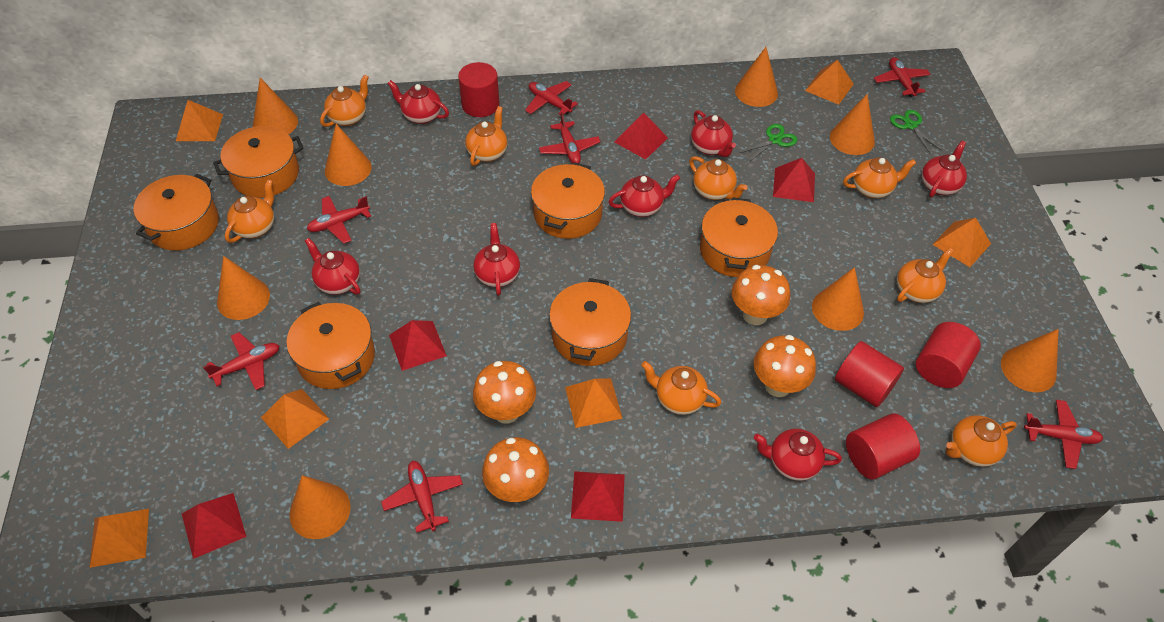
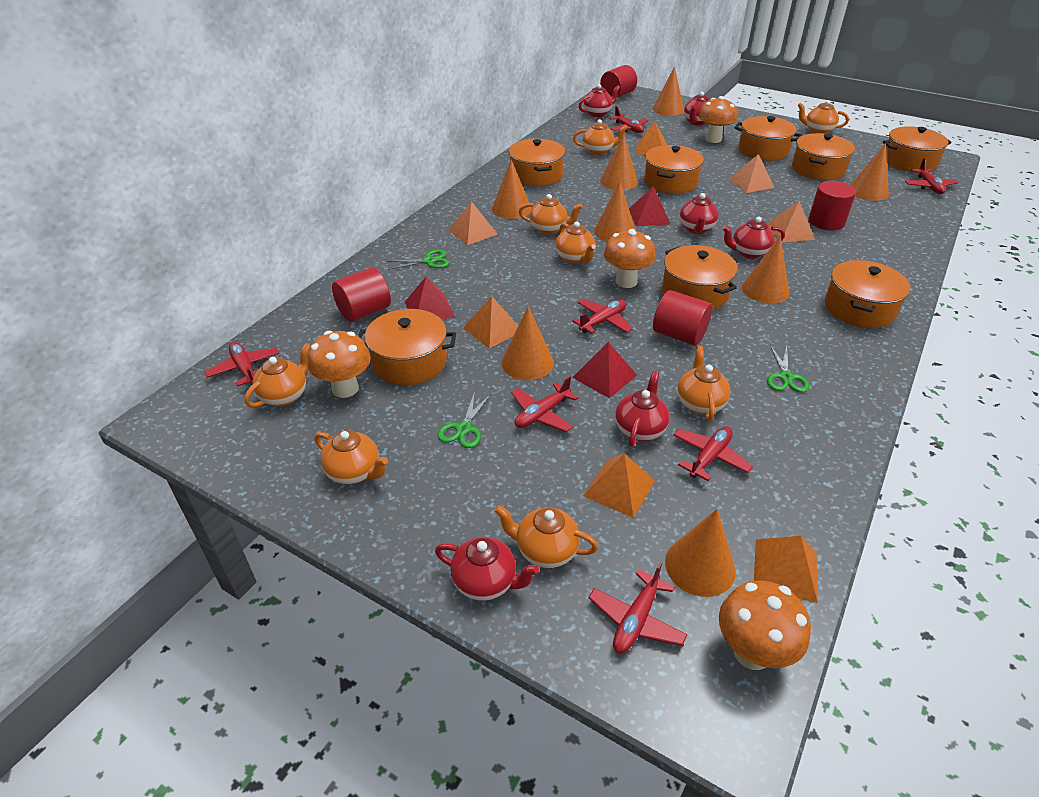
green scissors: 2 -> 3
orange pot: 6 -> 8
orange pyramid: 6 -> 7
red pyramid: 5 -> 3
red teapot: 7 -> 6

